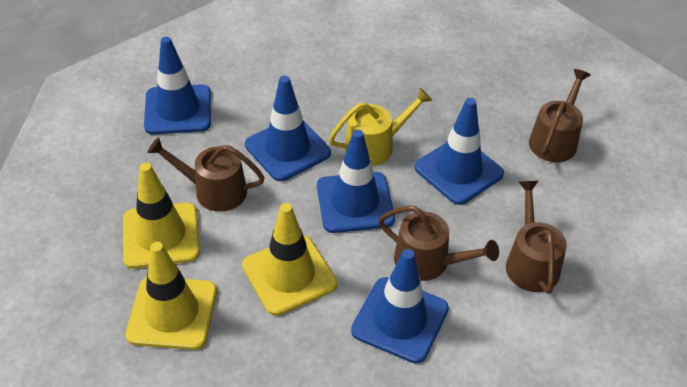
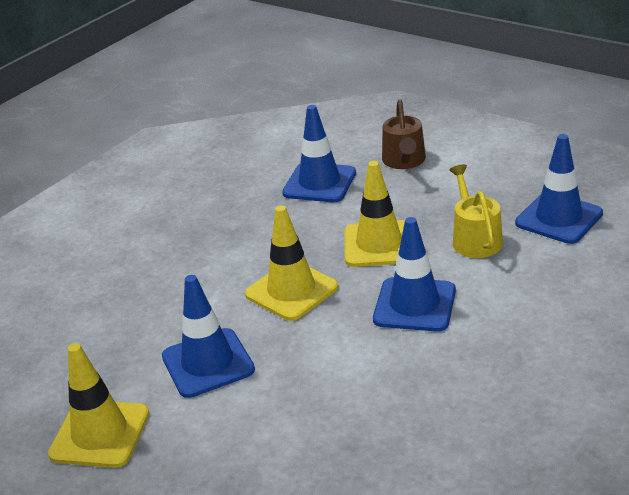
blue traffic cone: 5 -> 4
brown watering can: 4 -> 1

